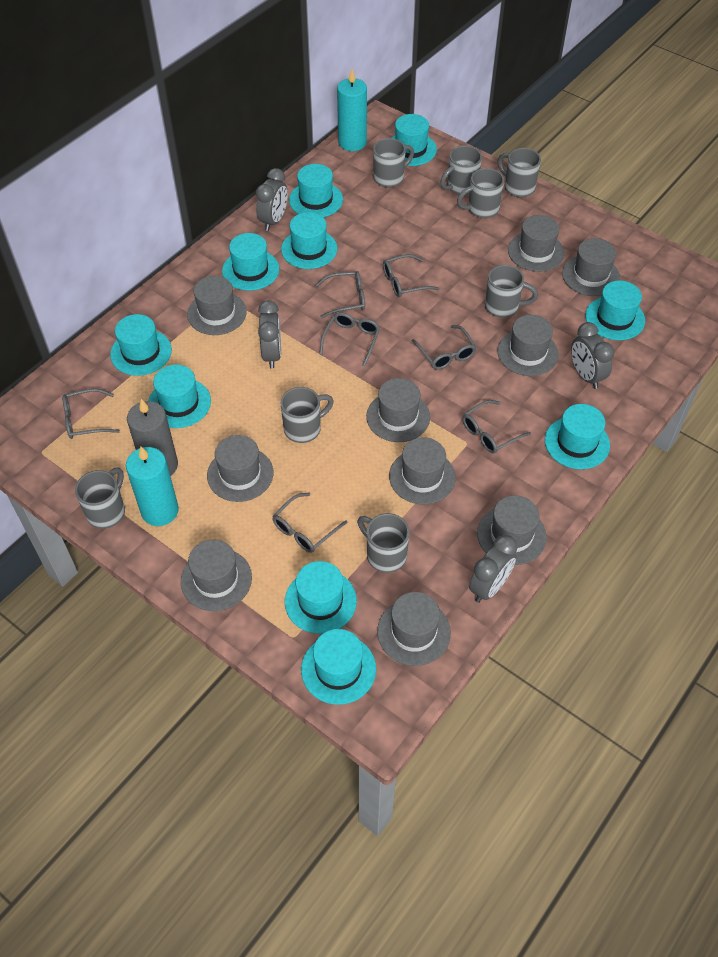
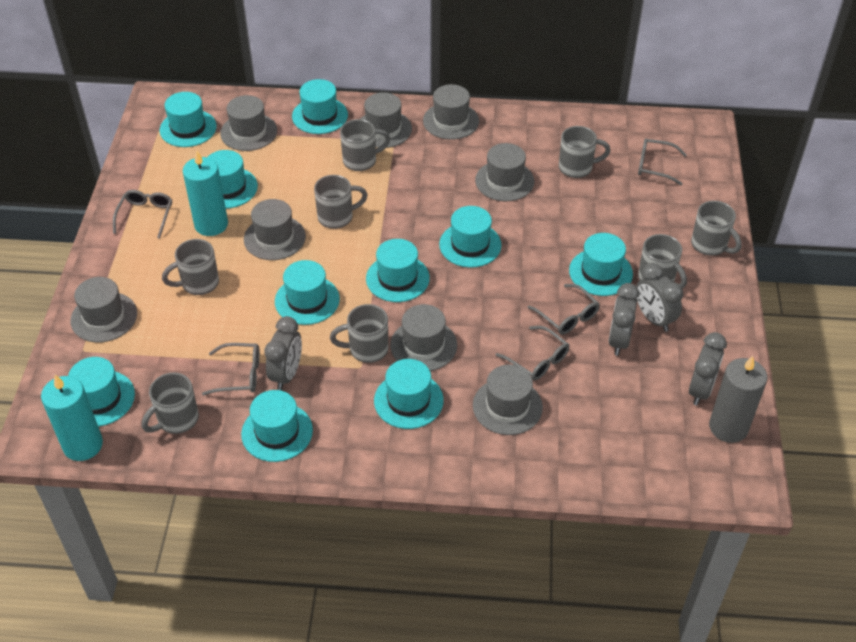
grey glasses: 7 -> 5
grey hat: 10 -> 8

